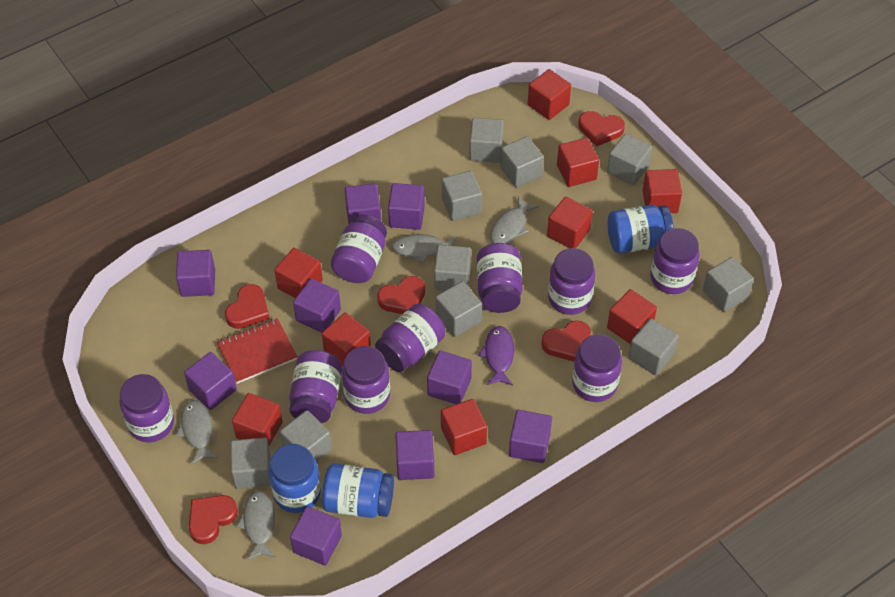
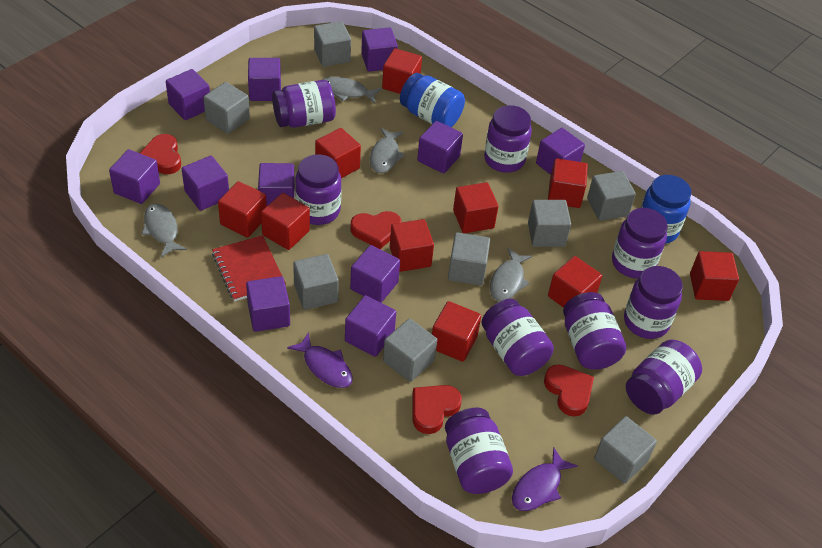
blue jar: 3 -> 2
grey cube: 10 -> 8
purple cube: 9 -> 11
purple fish: 1 -> 2
red cube: 9 -> 10
red heart: 5 -> 4

